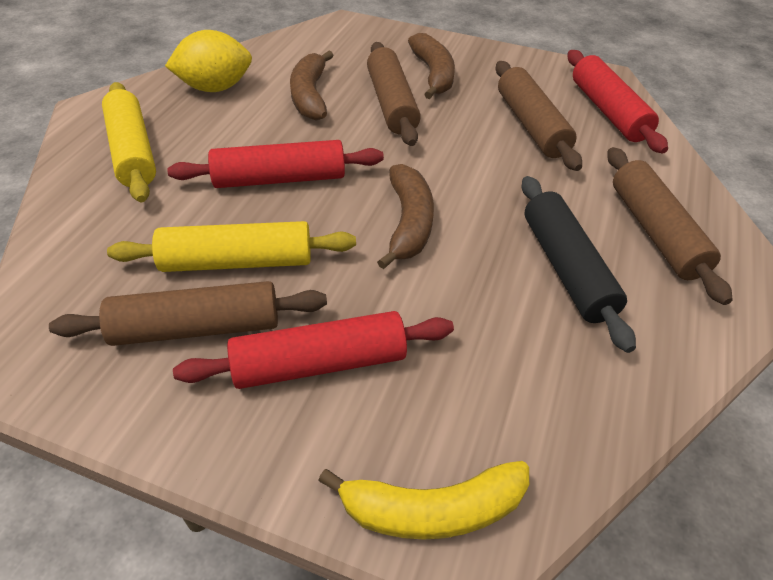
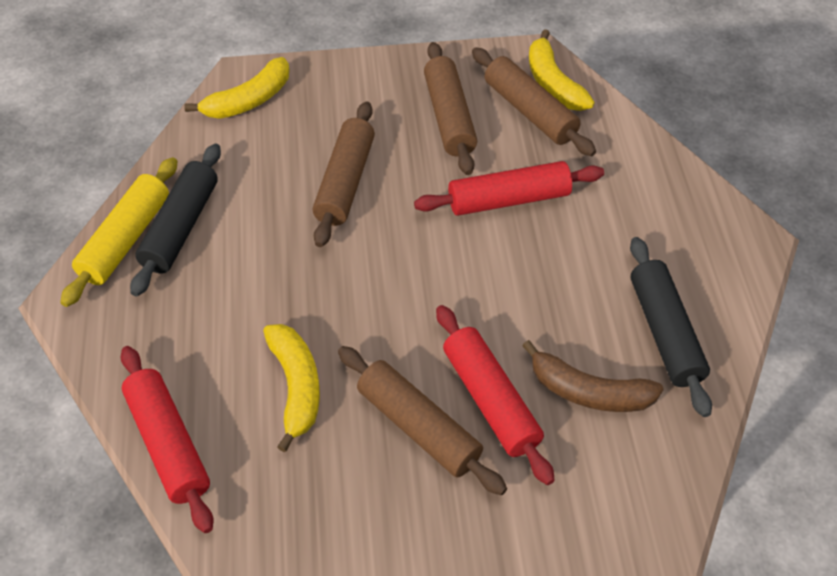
black rolling pin: 1 -> 2
brown banana: 3 -> 1
yellow banana: 1 -> 3
yellow lemon: 1 -> 0
yellow rolling pin: 2 -> 1

